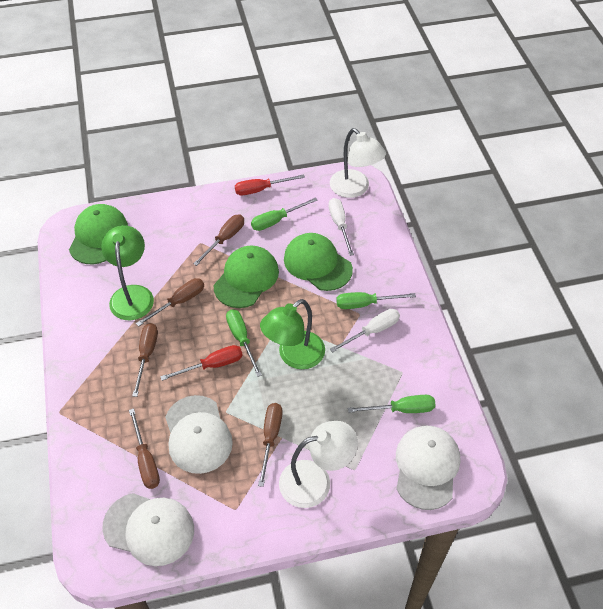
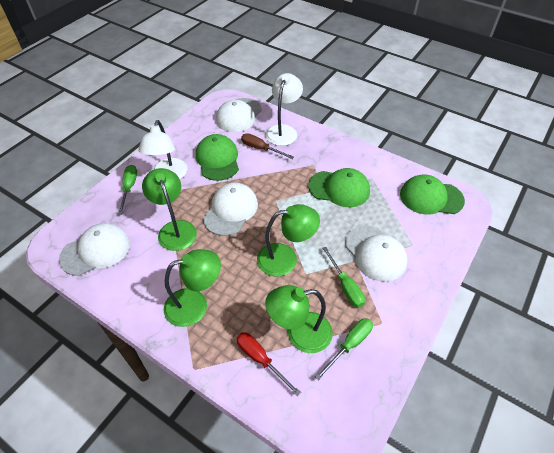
brown screwdriver: 5 -> 1
green lamp: 2 -> 4
green screwdriver: 4 -> 3
red screwdriver: 2 -> 1
white cap: 3 -> 4
white screwdriver: 2 -> 0

